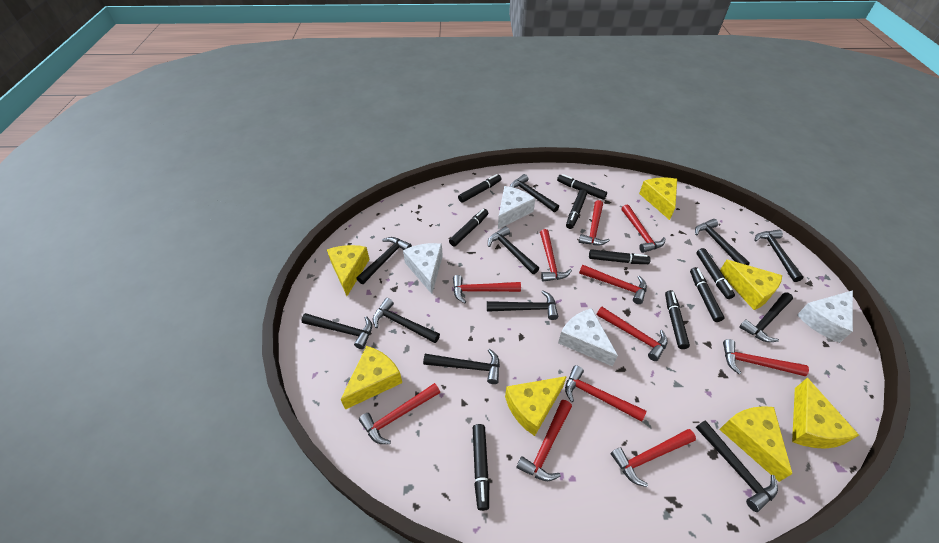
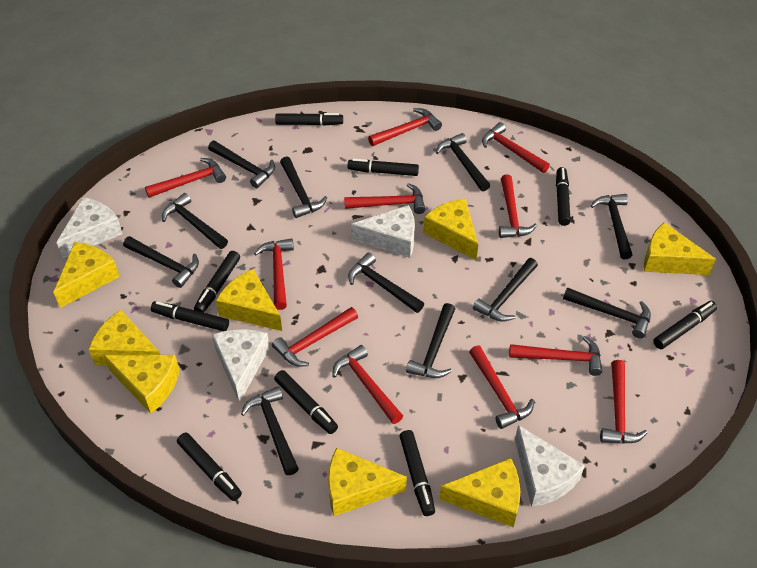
yellow cheese: 7 -> 8

